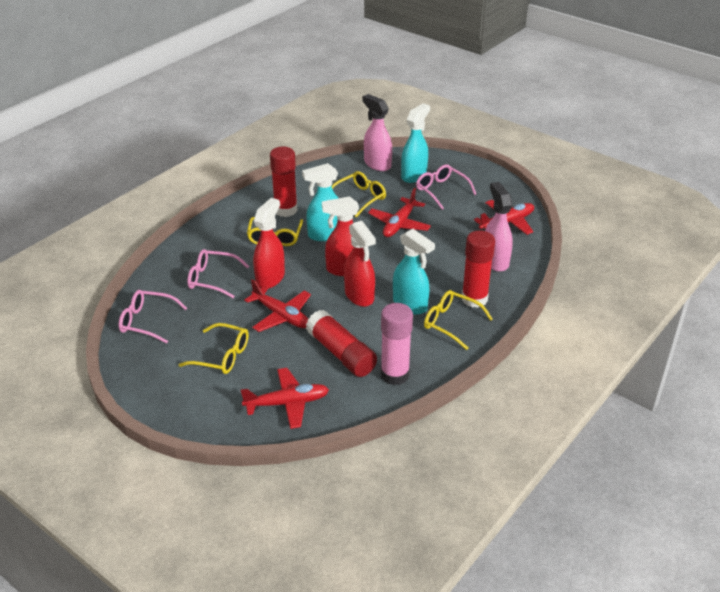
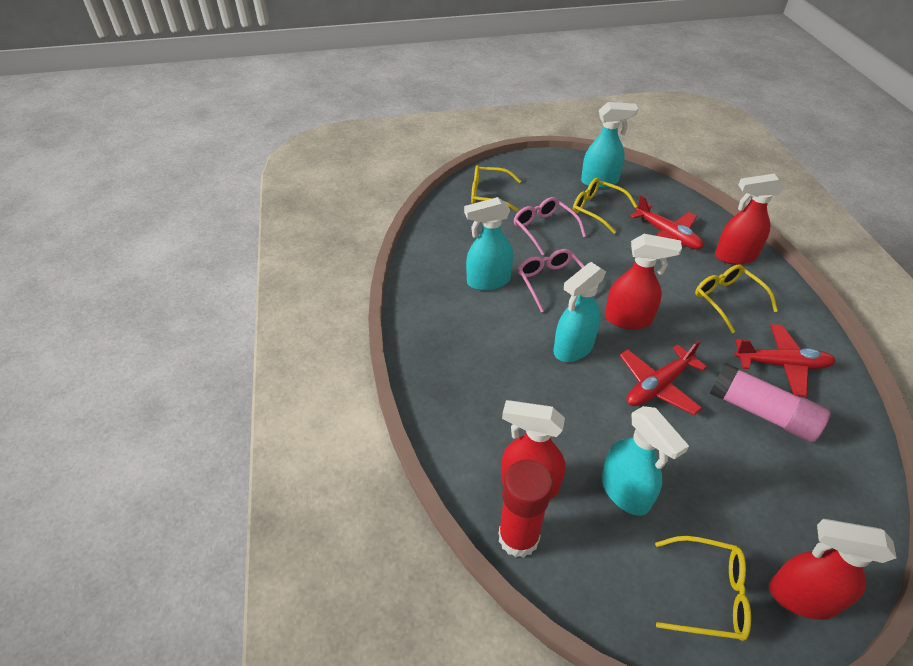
pink glasses: 3 -> 2
pink spray bottle: 2 -> 0
red glue stick: 3 -> 1
red plane: 4 -> 3
red spray bottle: 3 -> 4
turquoise spray bottle: 3 -> 4

